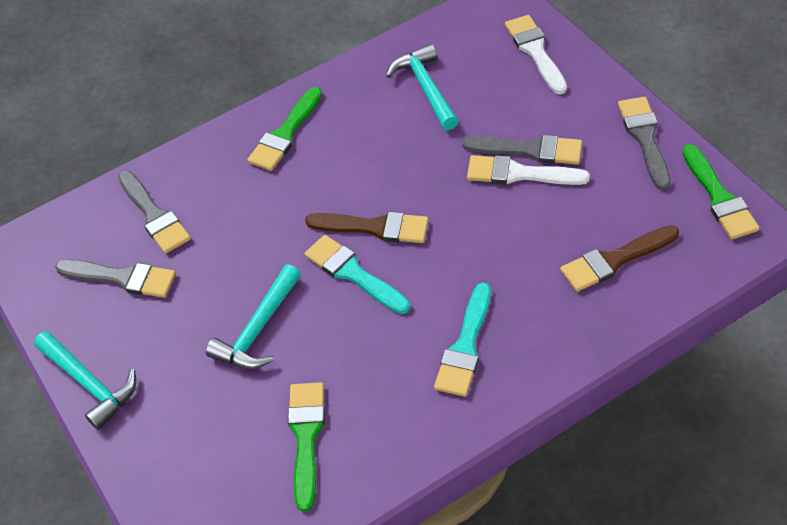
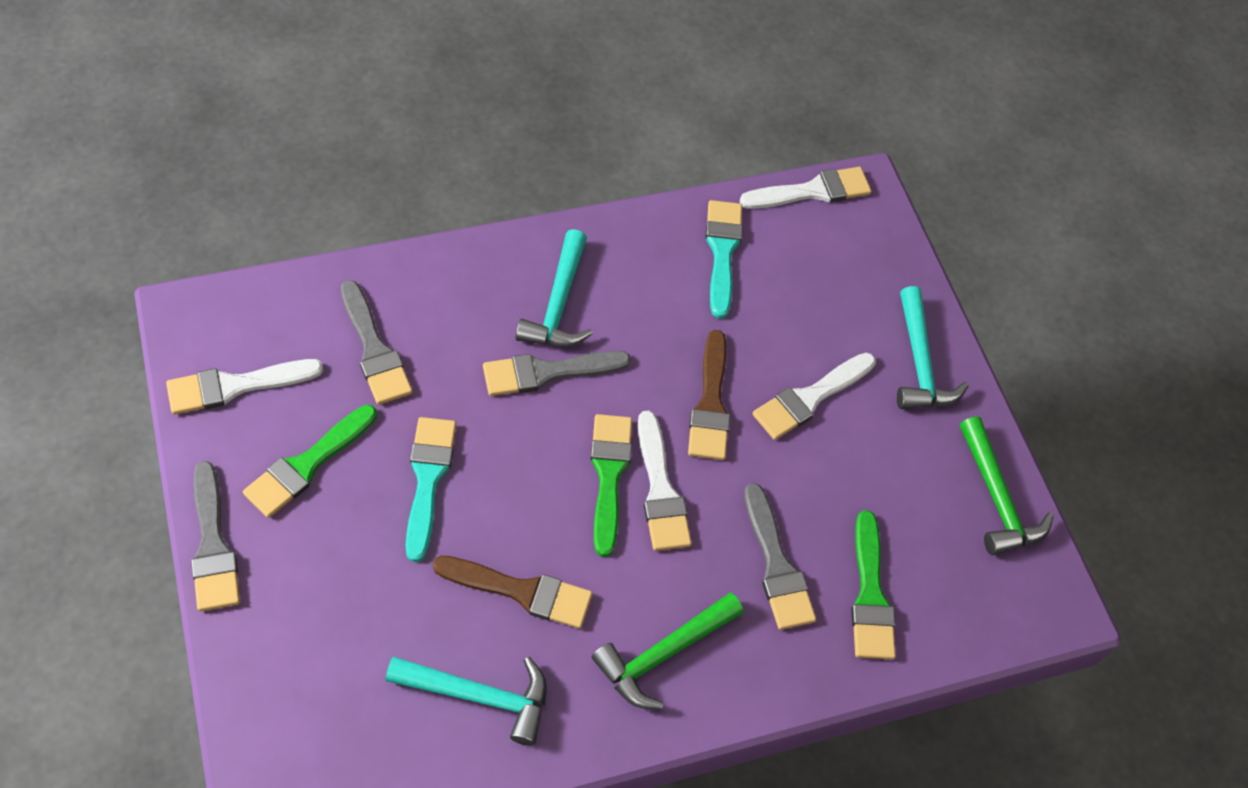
green hammer: 0 -> 2
white brush: 2 -> 4

